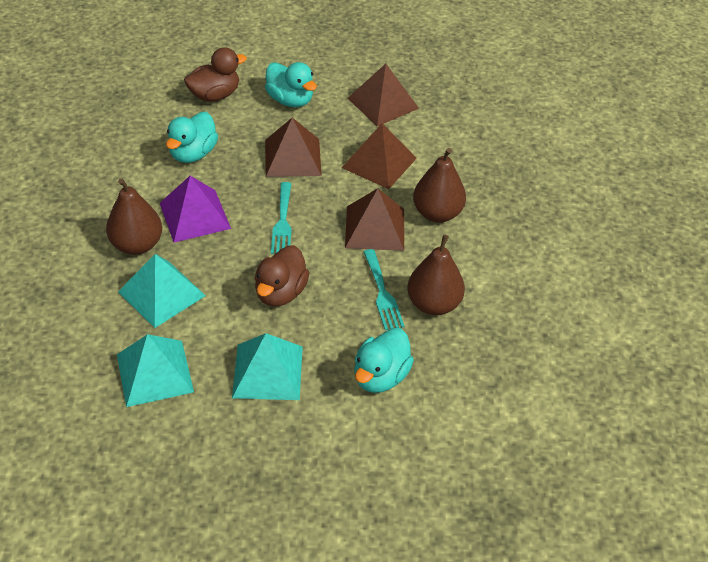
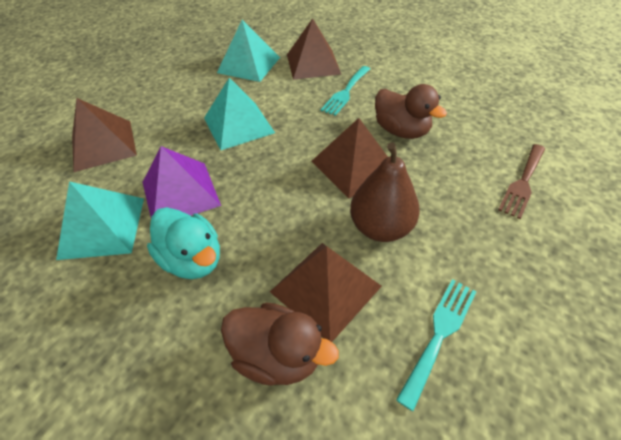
brown fork: 0 -> 1
brown pear: 3 -> 1
turquoise duck: 3 -> 1

